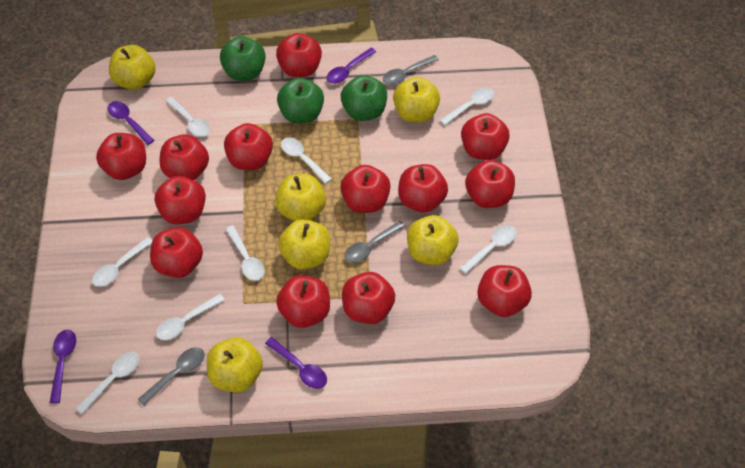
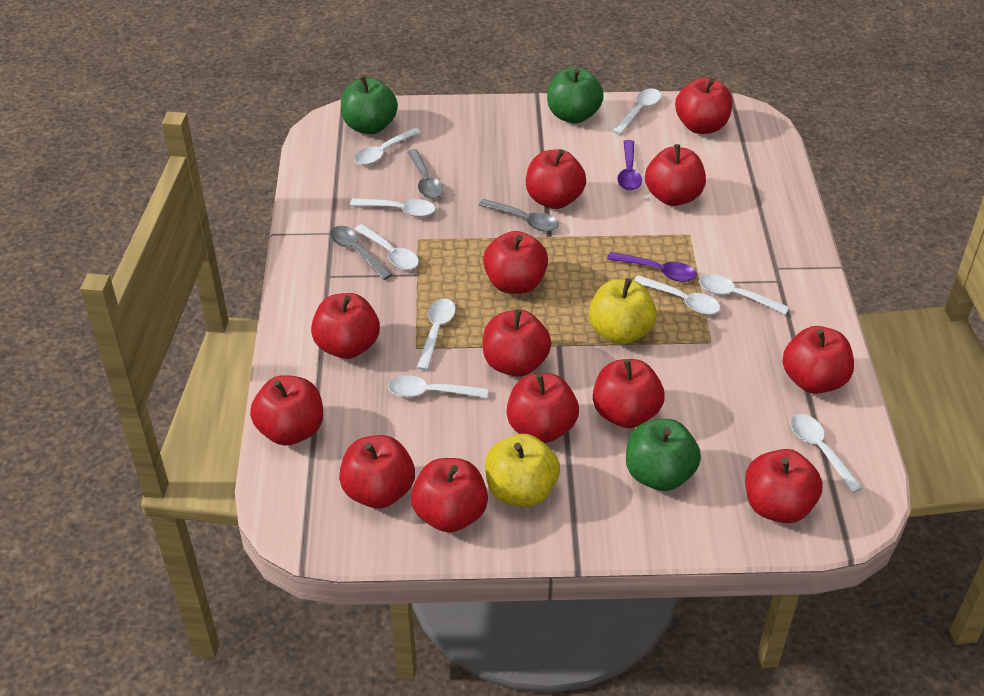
purple spoon: 4 -> 2
white spoon: 8 -> 9
yellow apple: 6 -> 2

